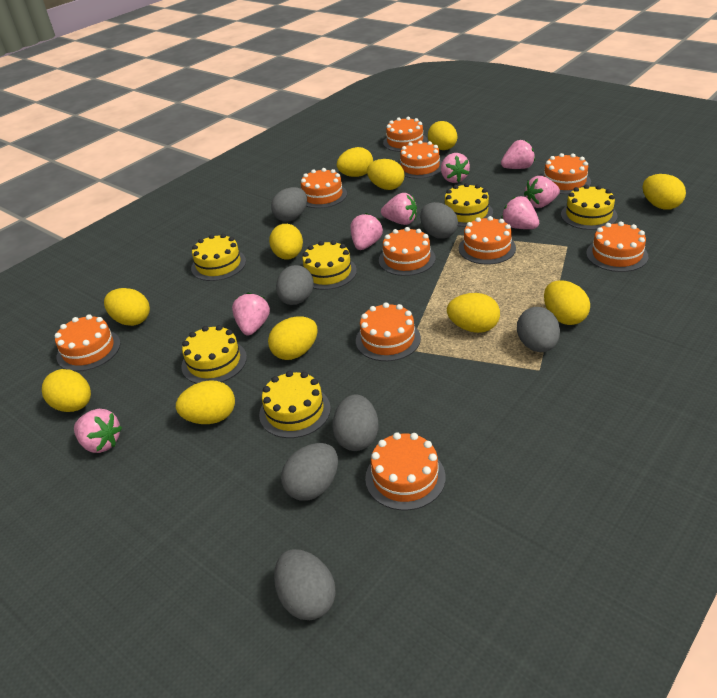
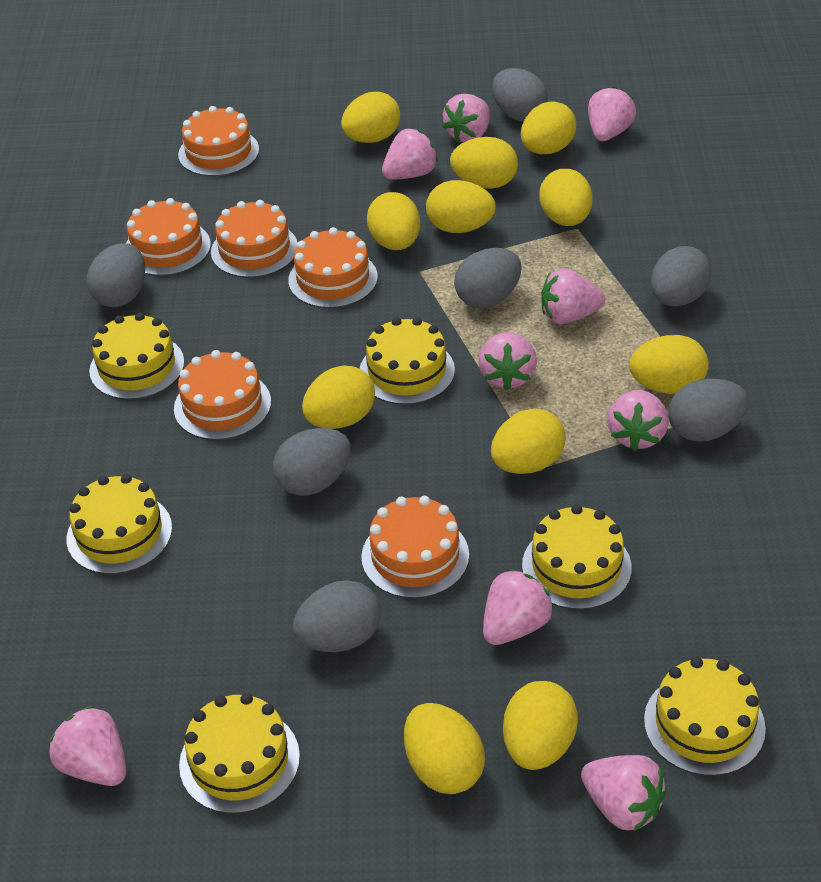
orange cake: 10 -> 6
pink strawberry: 8 -> 9

